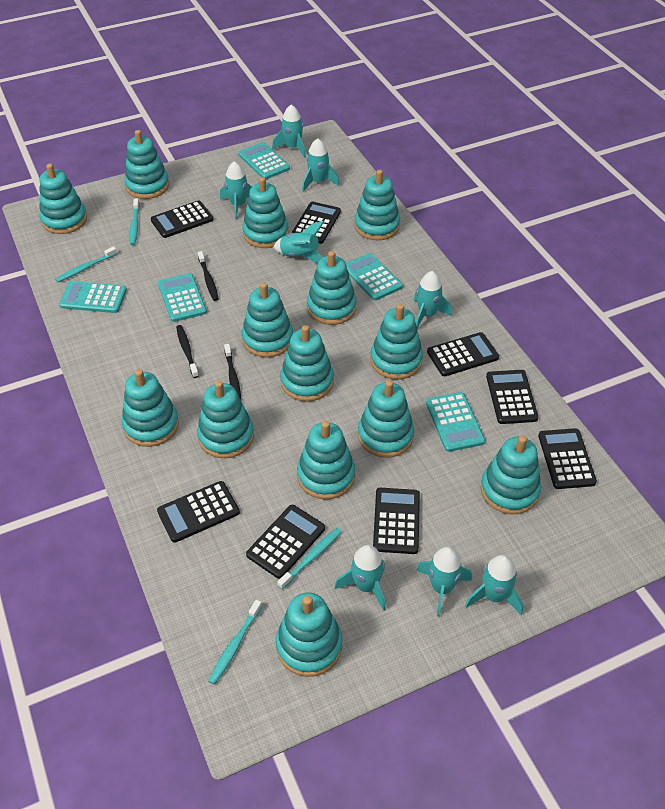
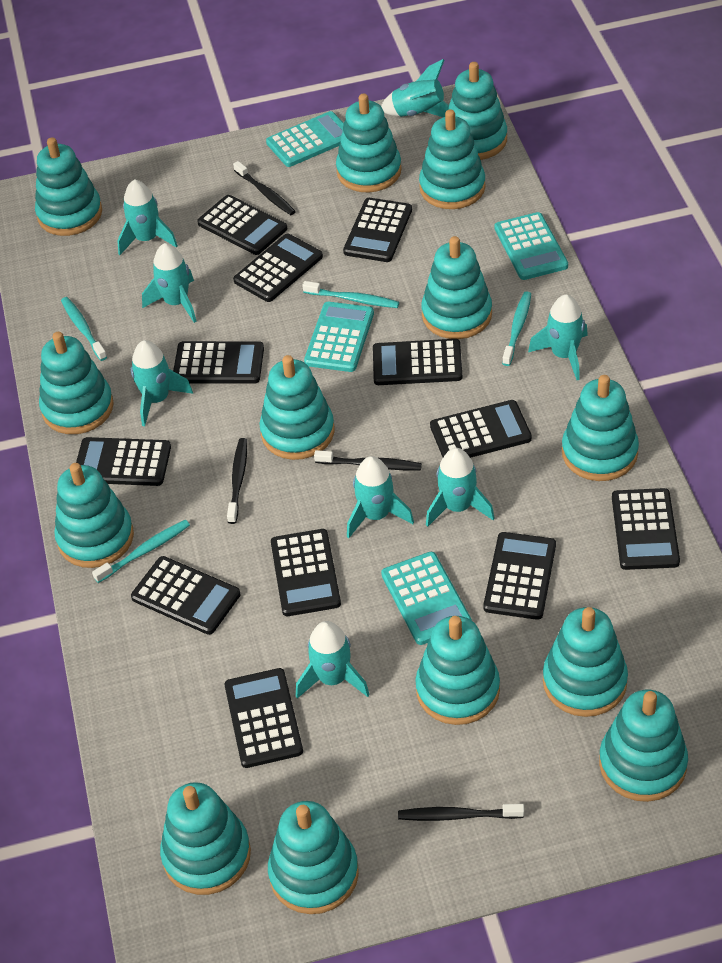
black calculator: 8 -> 12
black toothbrush: 3 -> 4
turquoise calculator: 5 -> 4

